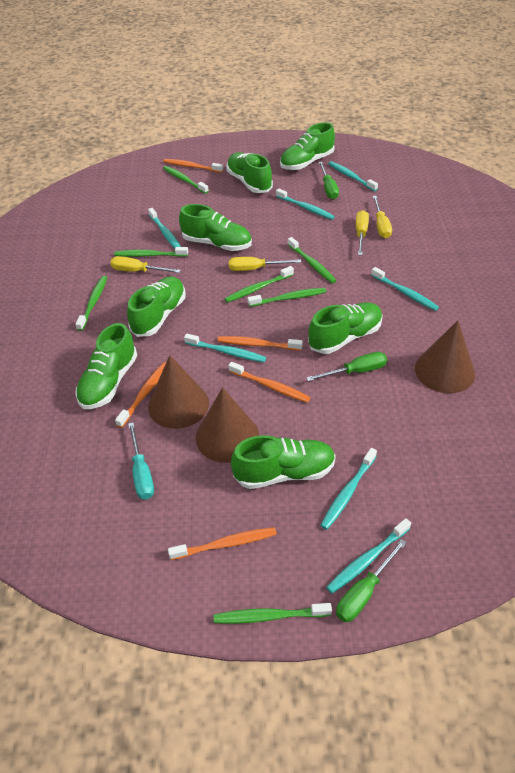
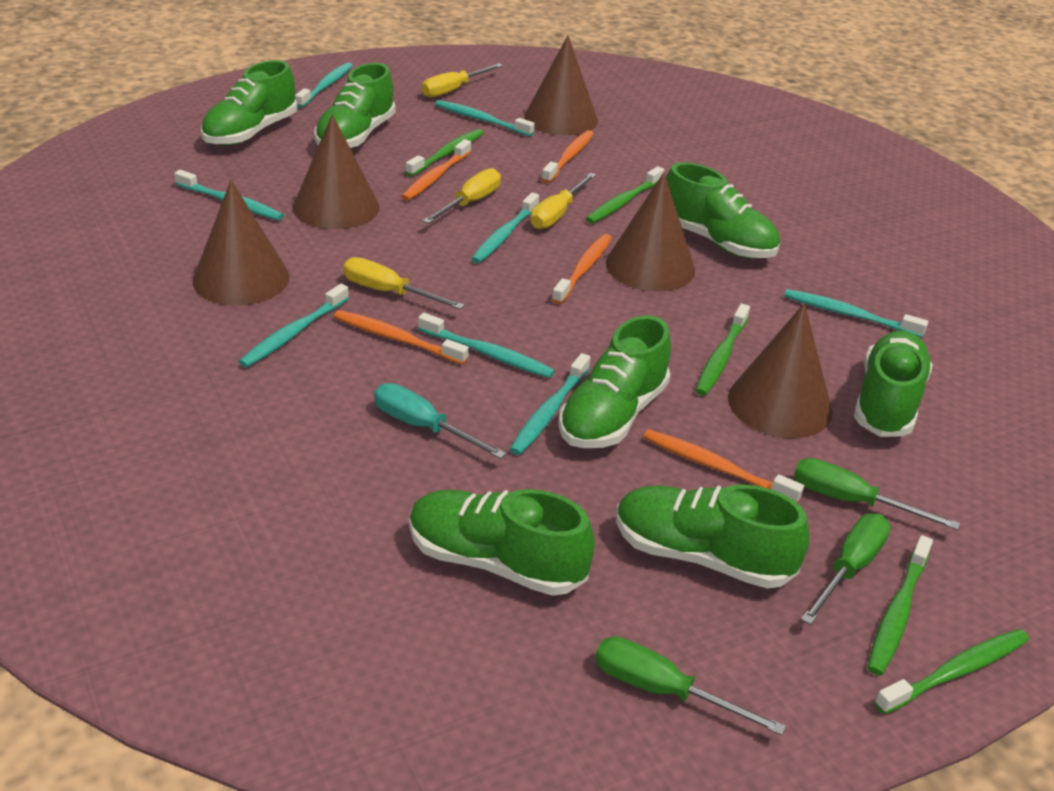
brown cone: 3 -> 5
green toothbrush: 7 -> 5
turquoise toothbrush: 7 -> 8

